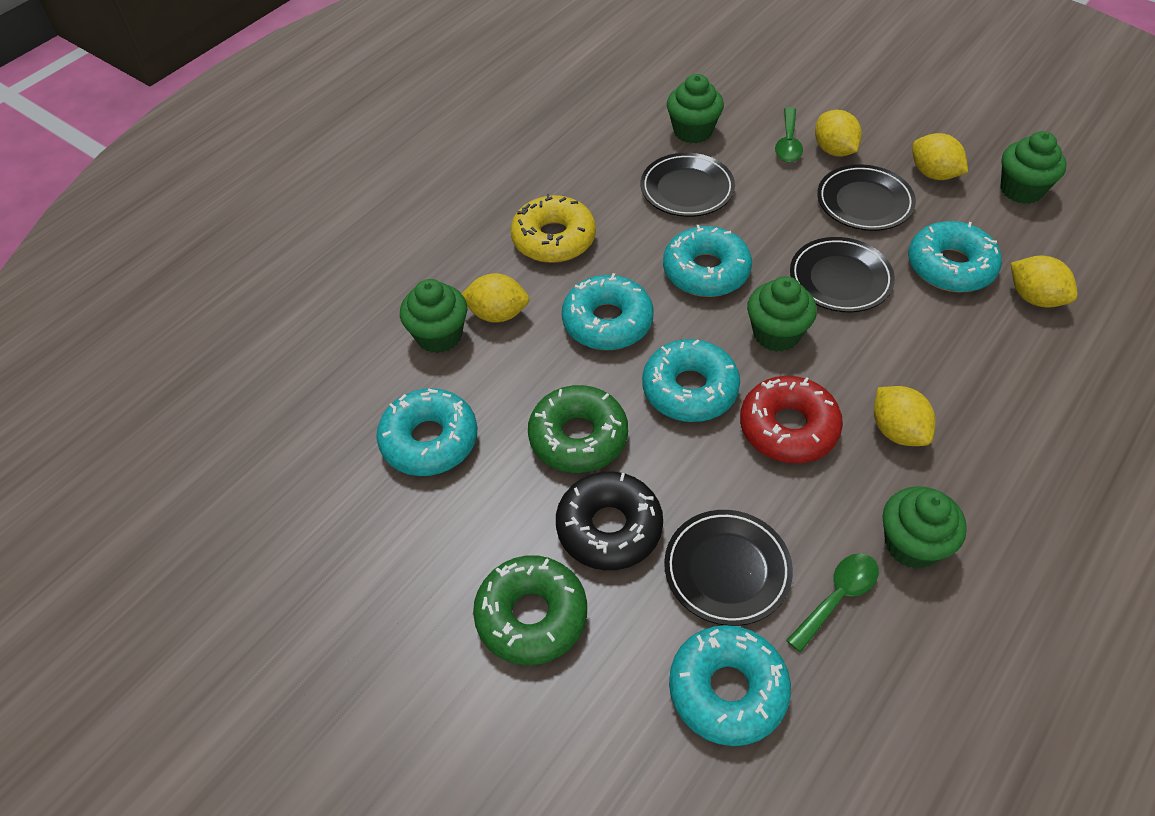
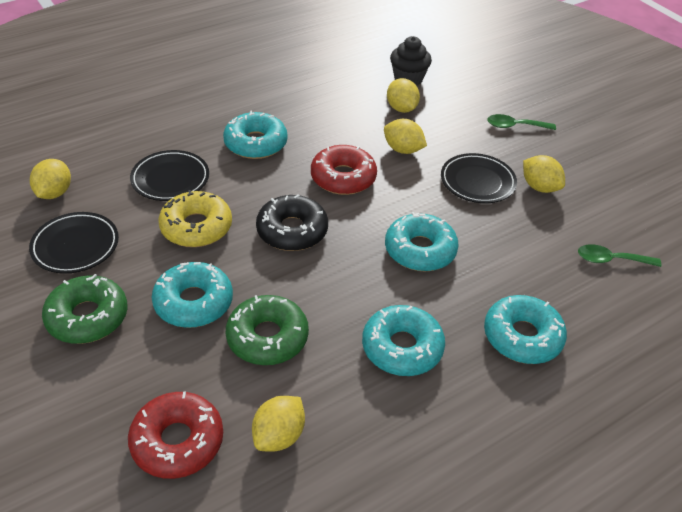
black cupcake: 0 -> 1
black plate: 4 -> 3
green cupcake: 5 -> 0
red donut: 1 -> 2
turquoise donut: 6 -> 5

